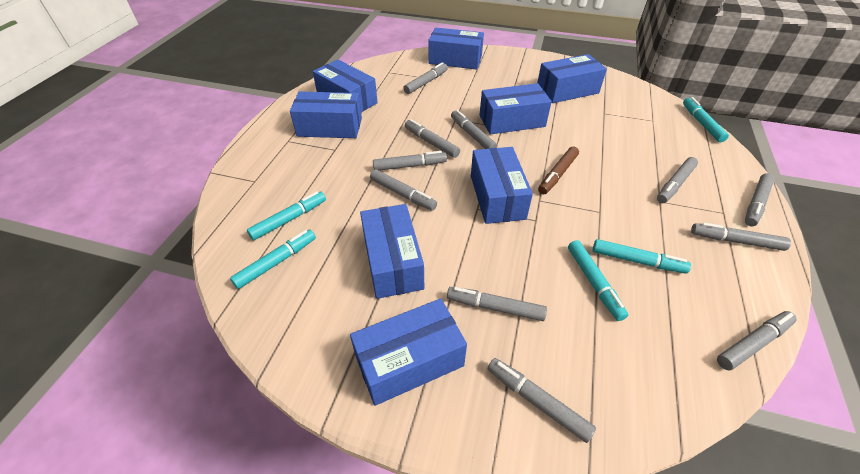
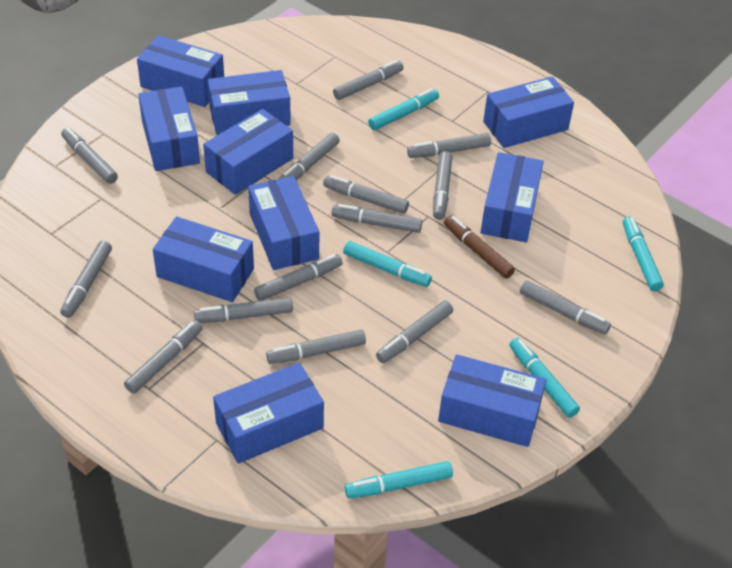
blue box: 8 -> 10
grey marker: 11 -> 14

